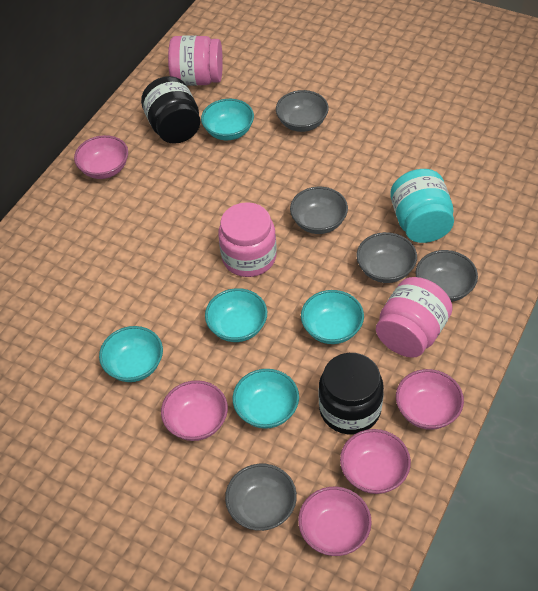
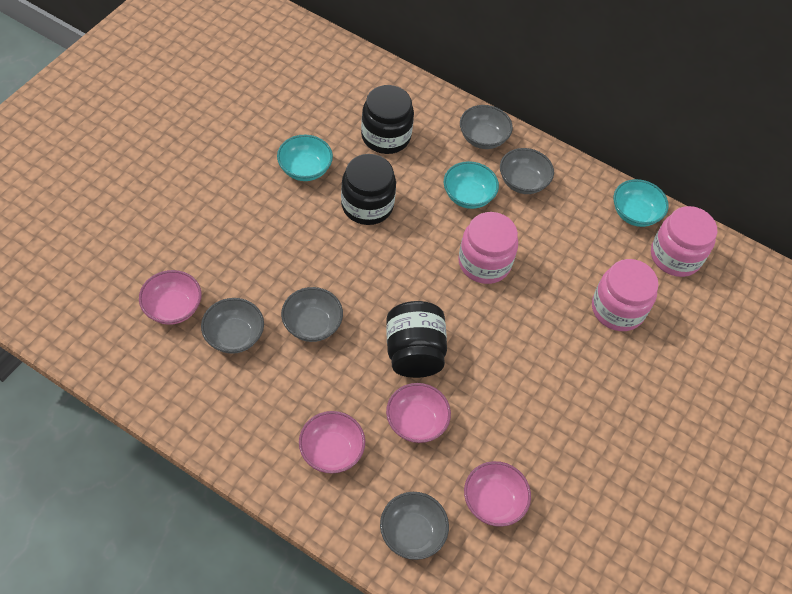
black jar: 2 -> 3
pink bowl: 5 -> 4
turquoise bowl: 5 -> 3
turquoise jar: 1 -> 0

